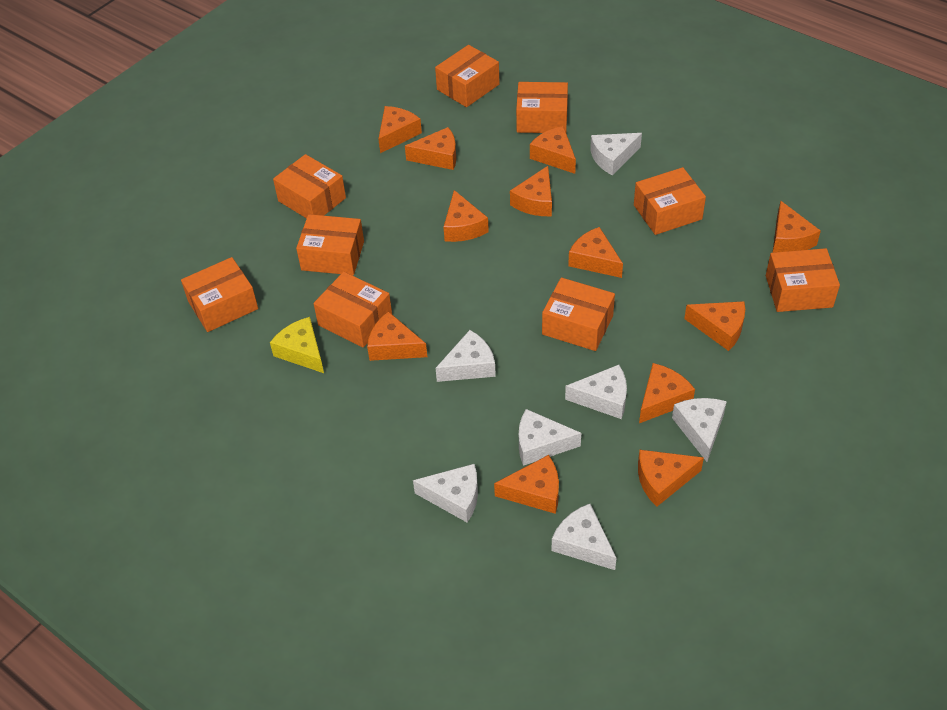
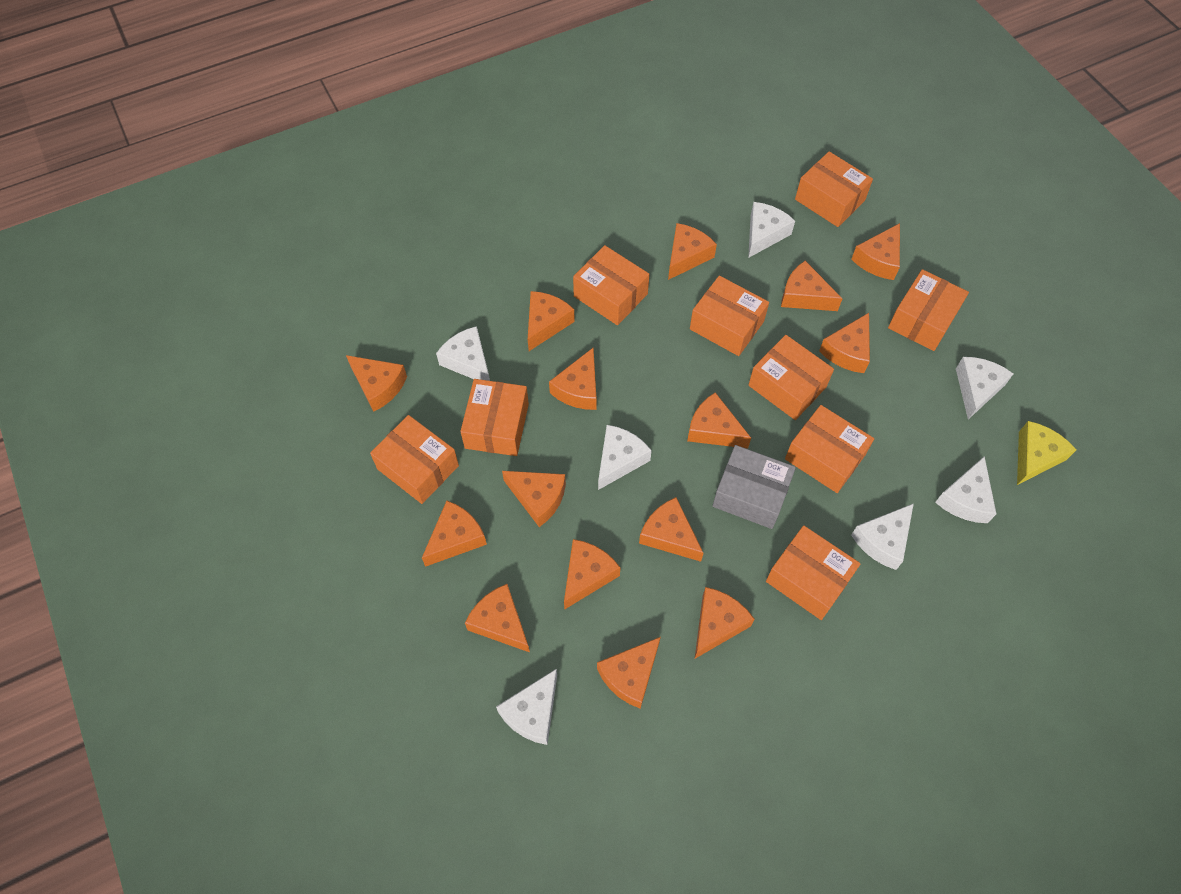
grey box: 0 -> 1
orange cheese: 12 -> 15

